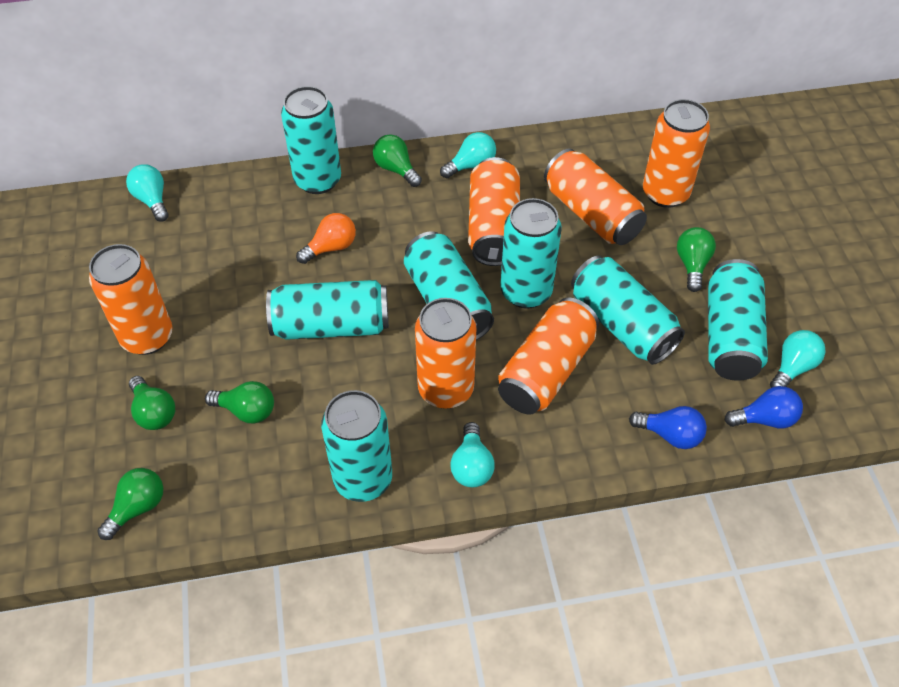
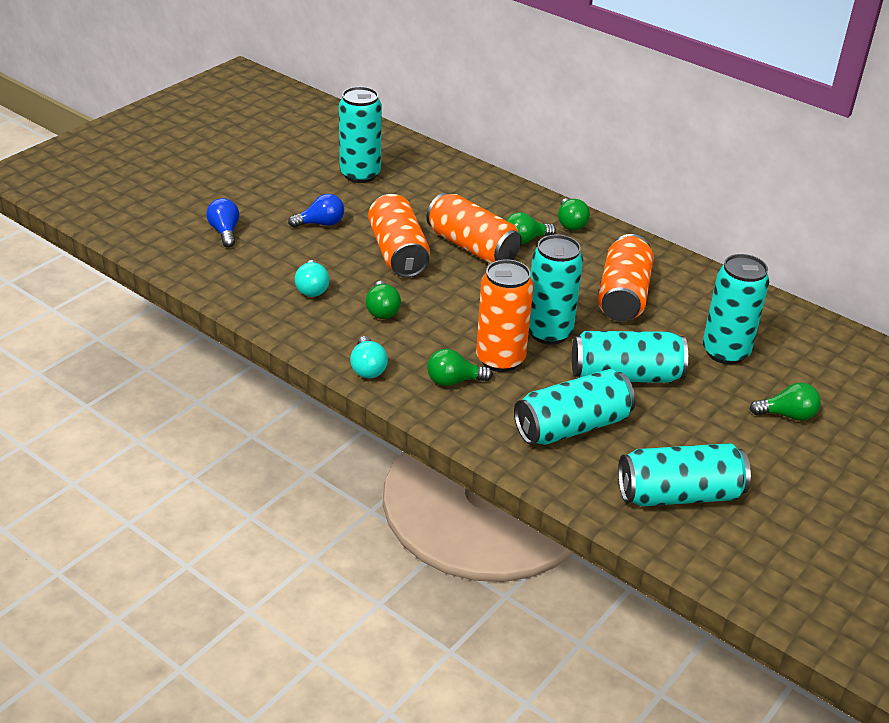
orange can: 6 -> 4
orange light bulb: 1 -> 0
turquoise can: 7 -> 6
turquoise light bulb: 4 -> 2

